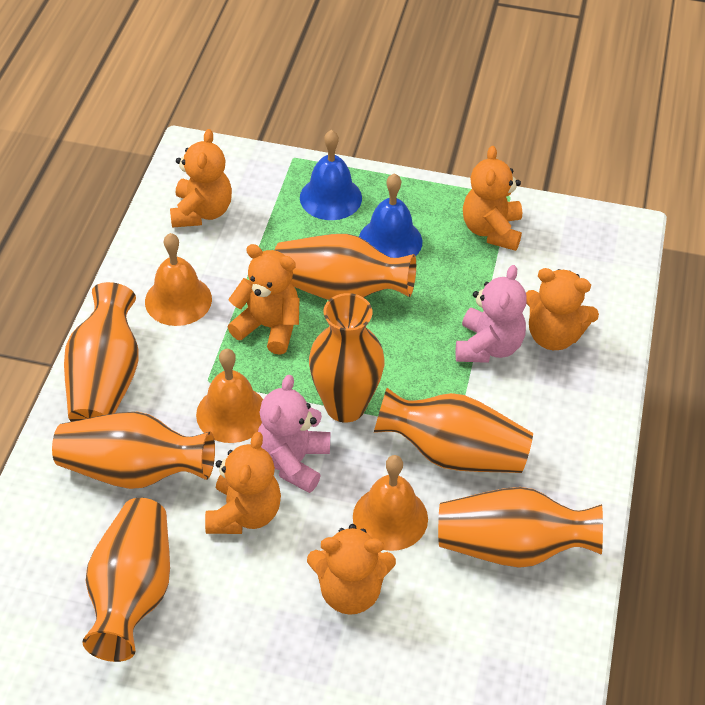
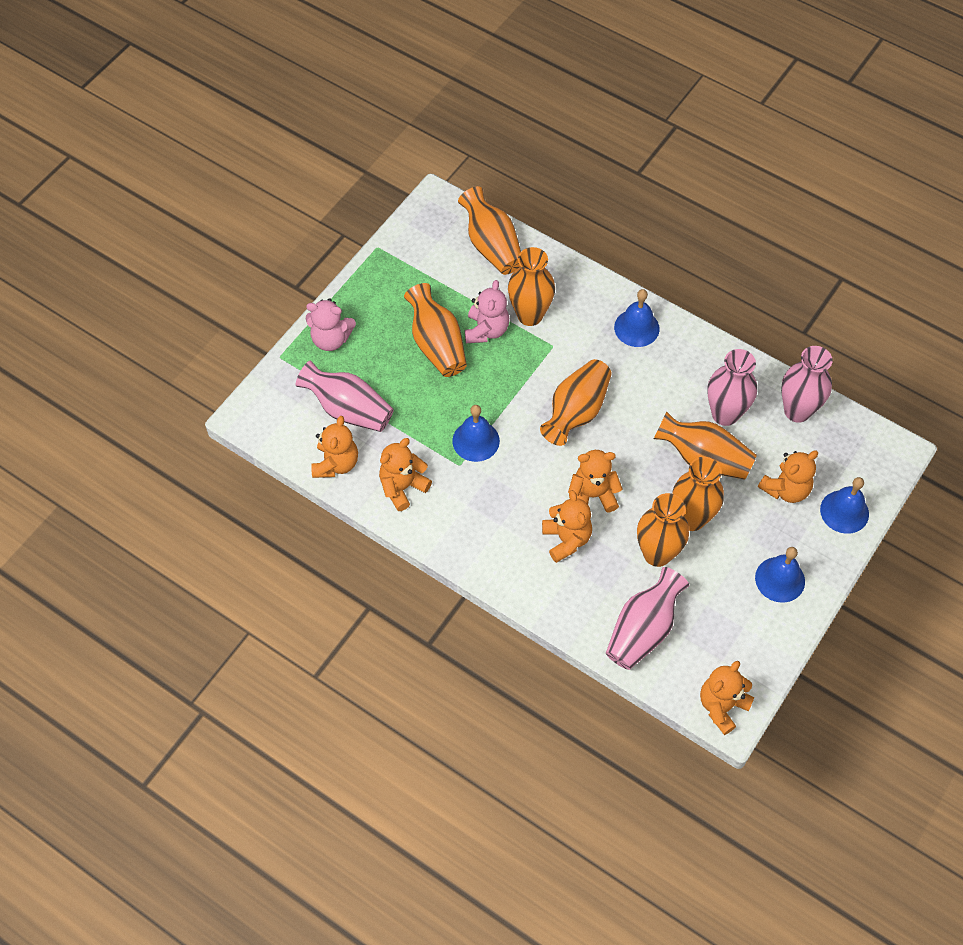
blue bell: 2 -> 4
orange bell: 3 -> 0
pink vase: 0 -> 4

